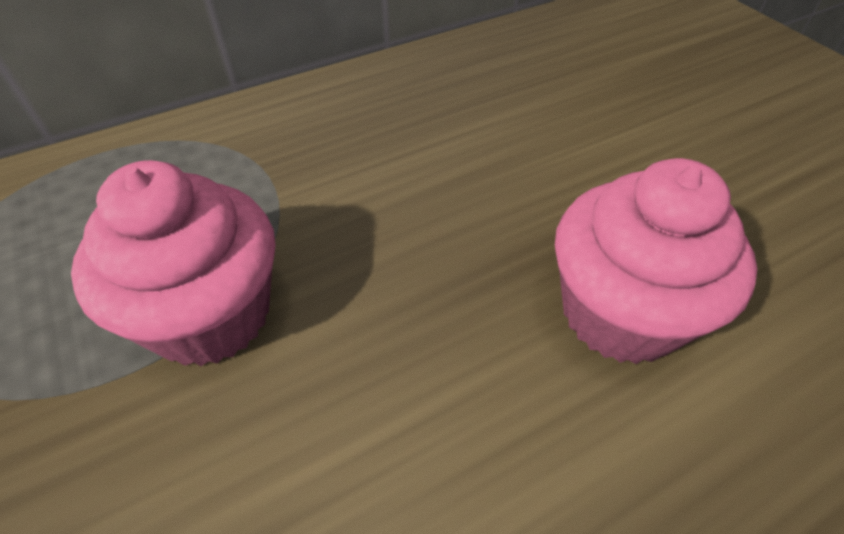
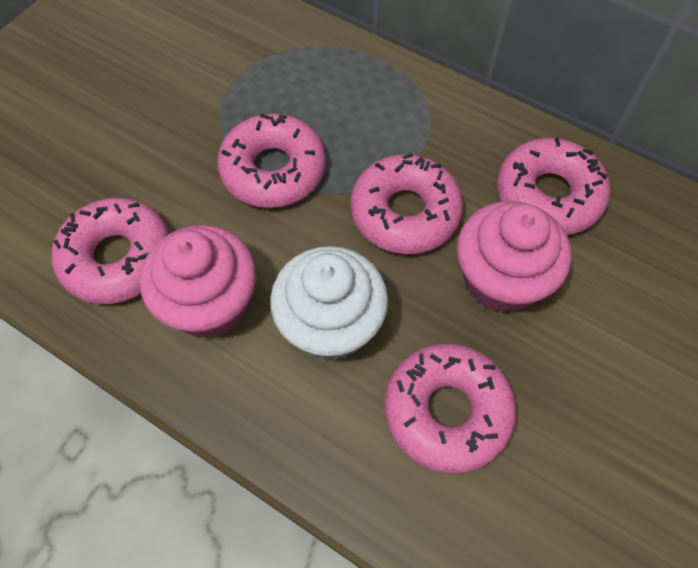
pink donut: 0 -> 5
white cupcake: 0 -> 1

